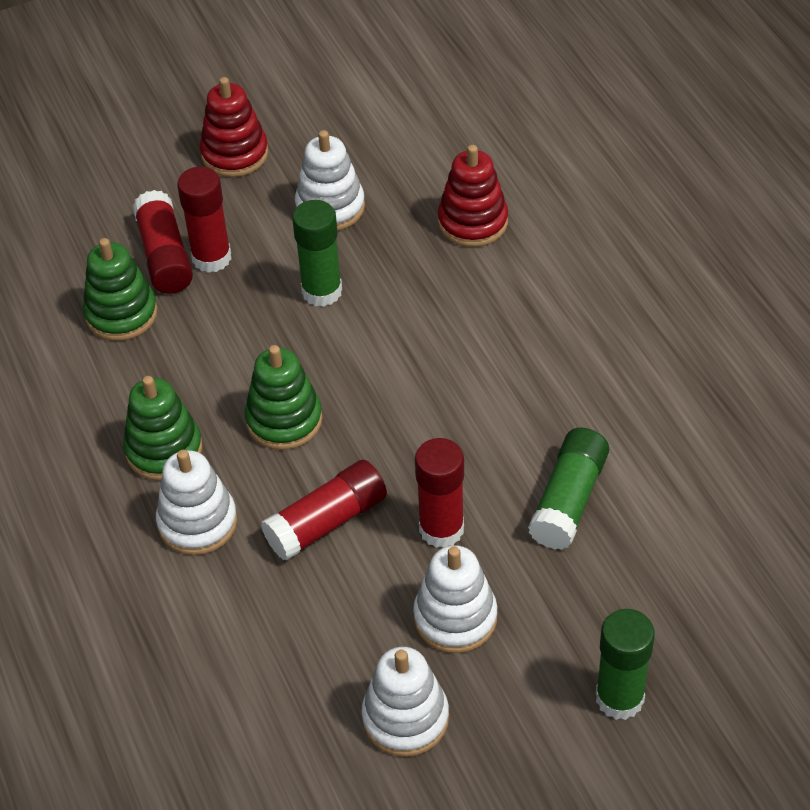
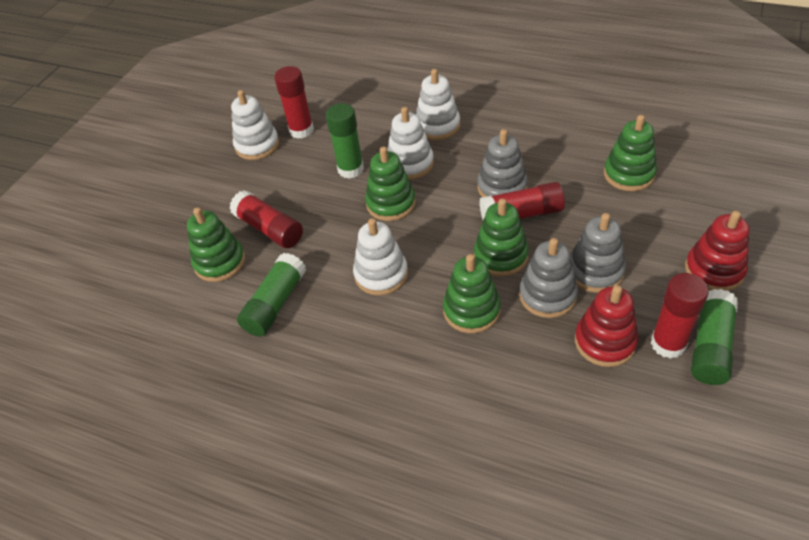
green stacking toy: 3 -> 5
grey stacking toy: 0 -> 3

